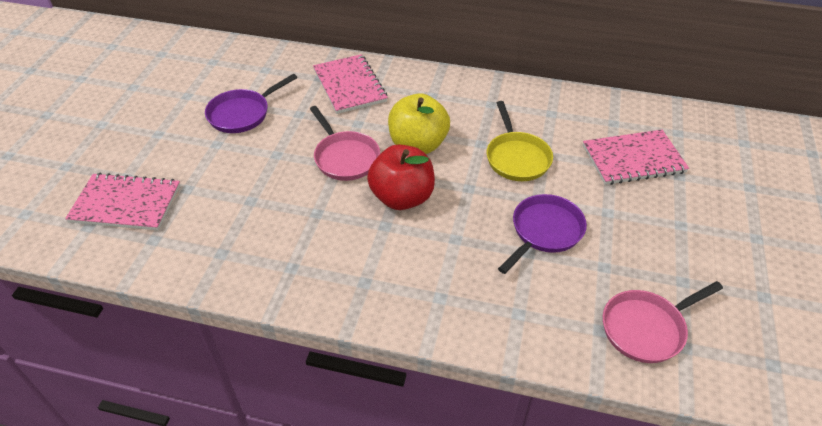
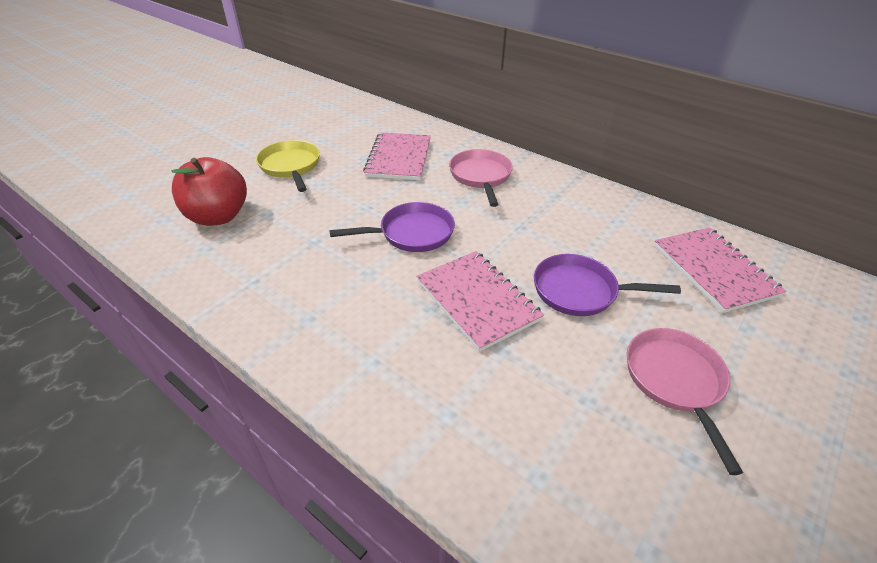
yellow apple: 1 -> 0

